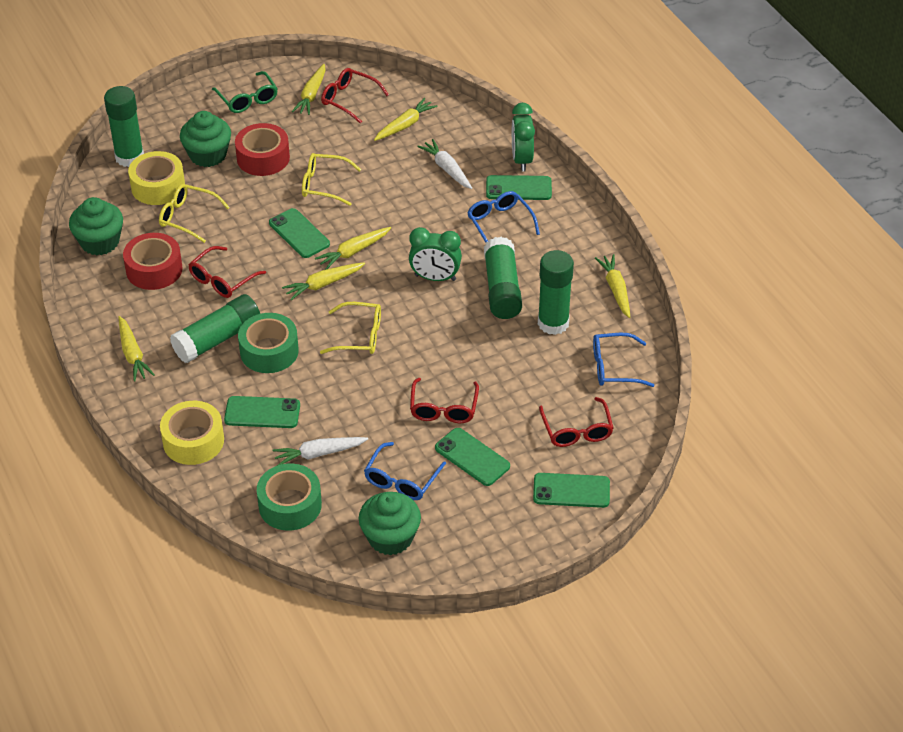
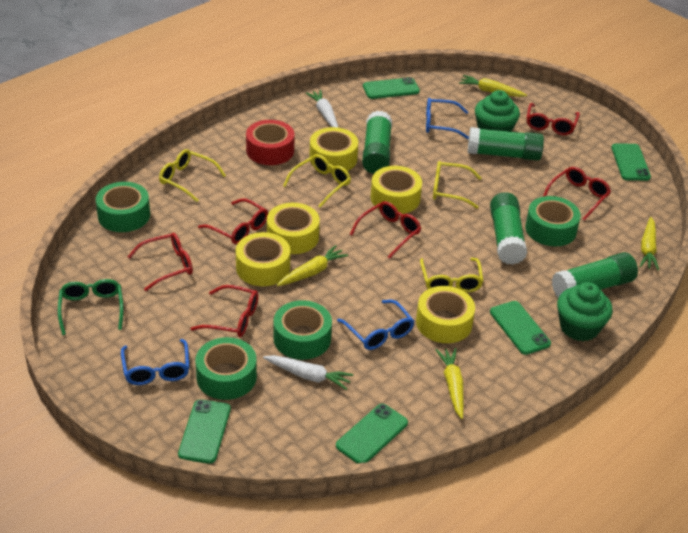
green clock: 2 -> 0
green cupcake: 3 -> 2
green tape: 2 -> 4
red glasses: 4 -> 6
red tape: 2 -> 1
yellow carrot: 6 -> 4
yellow glasses: 3 -> 4
yellow tape: 2 -> 5

